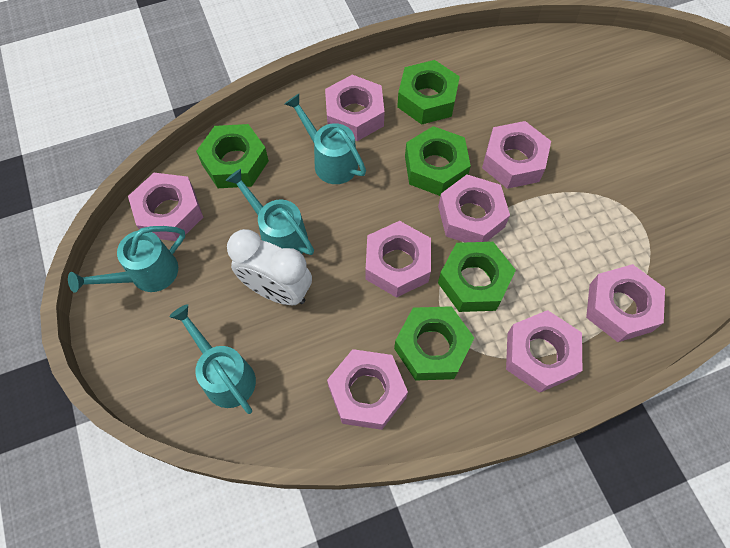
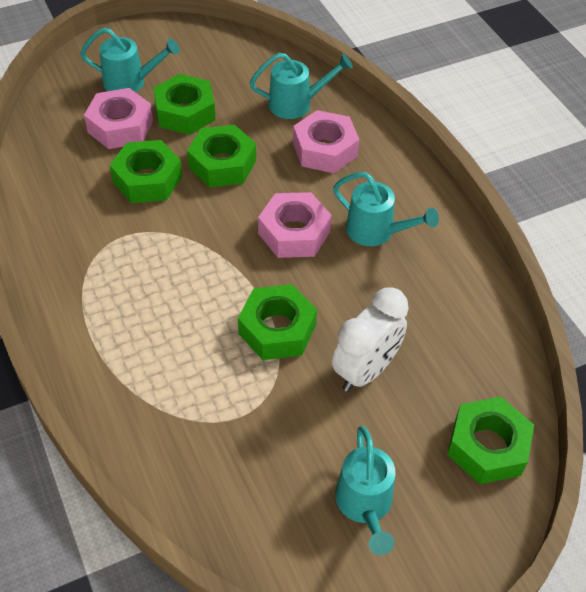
pink nut: 8 -> 3

